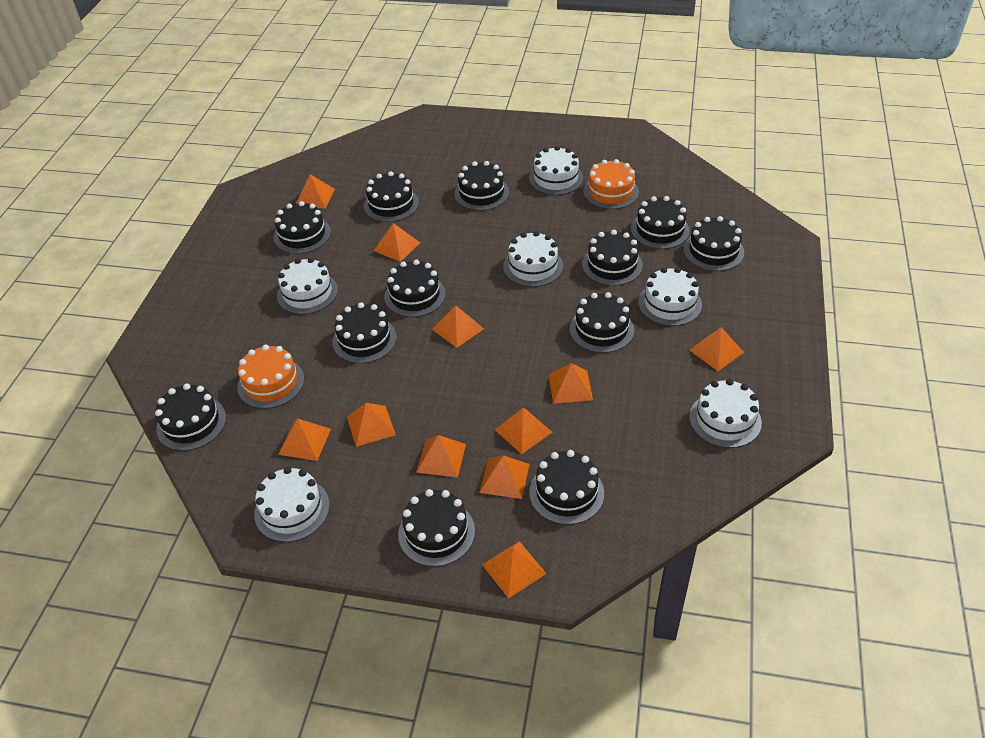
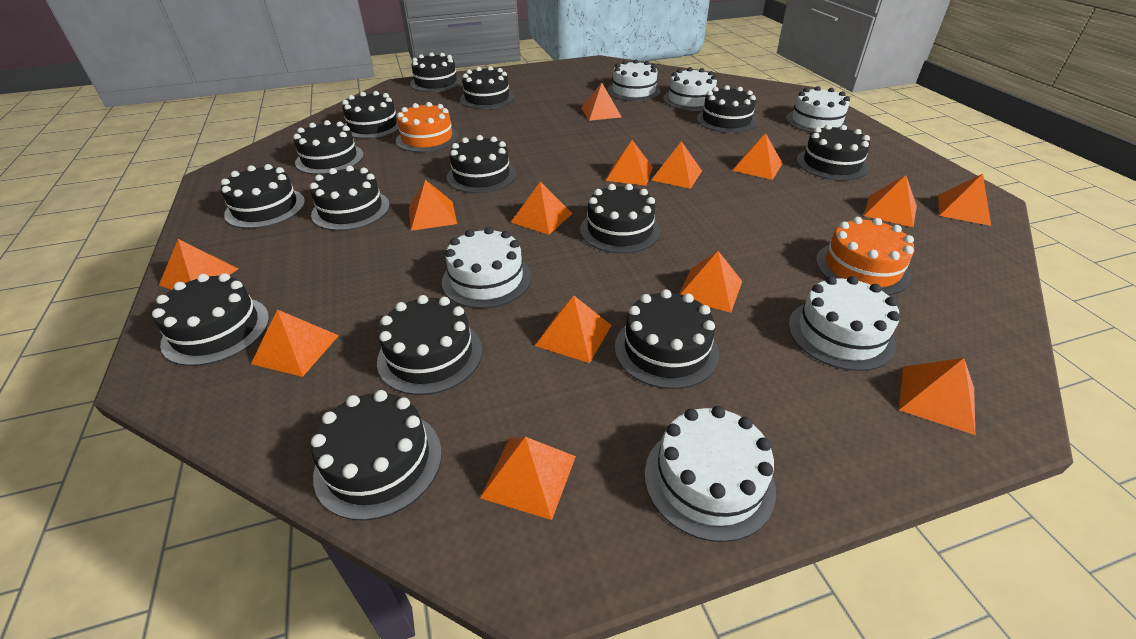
black cake: 12 -> 14
orange pyramid: 11 -> 14

